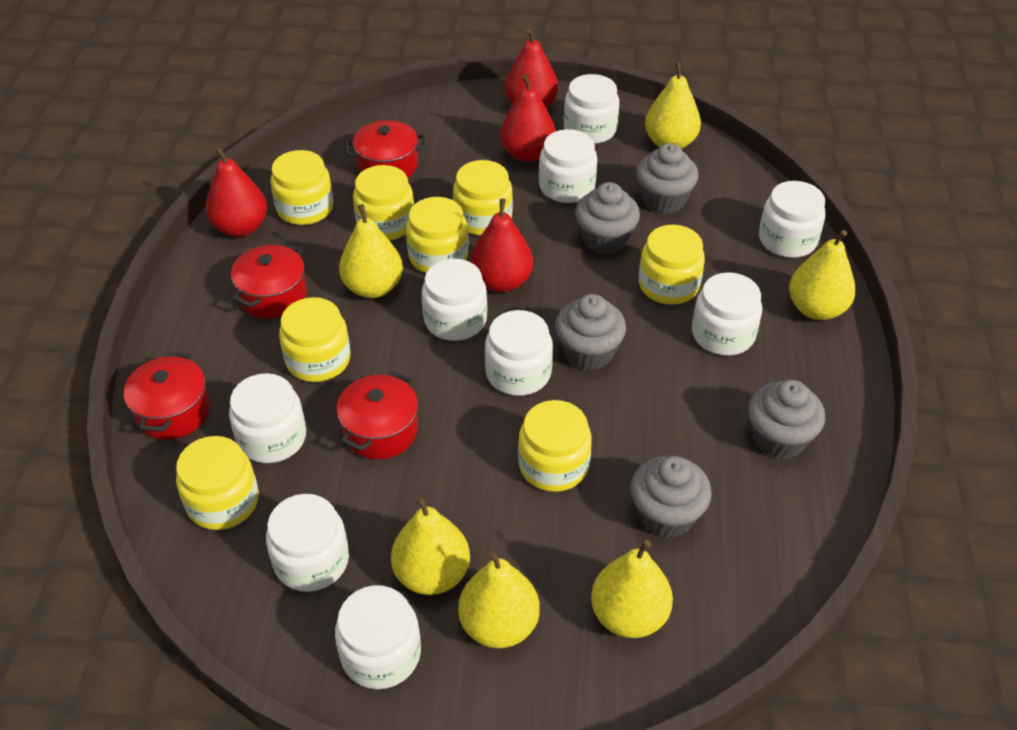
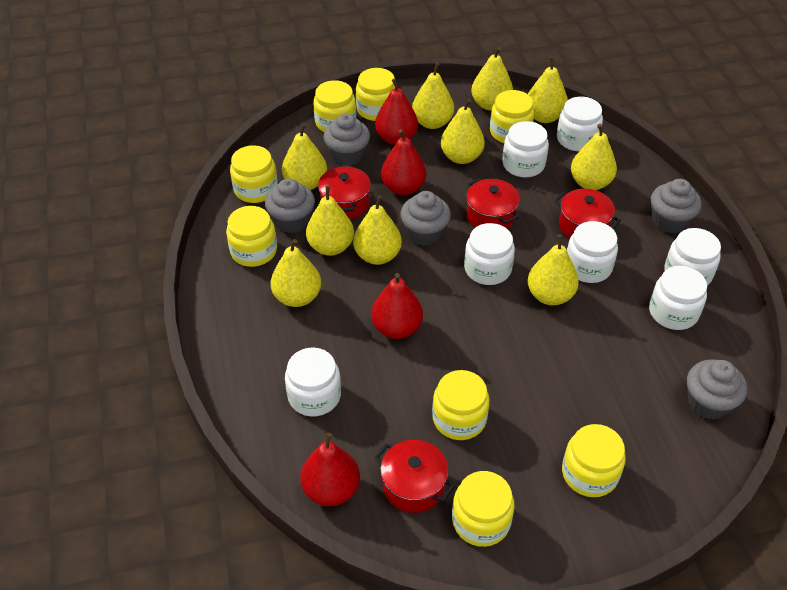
white jar: 9 -> 7
yellow pear: 6 -> 10

